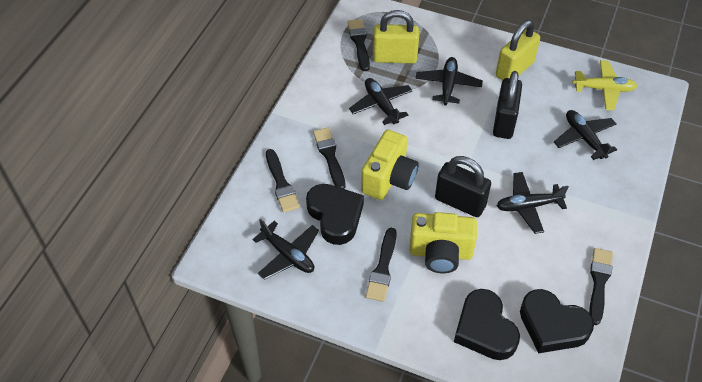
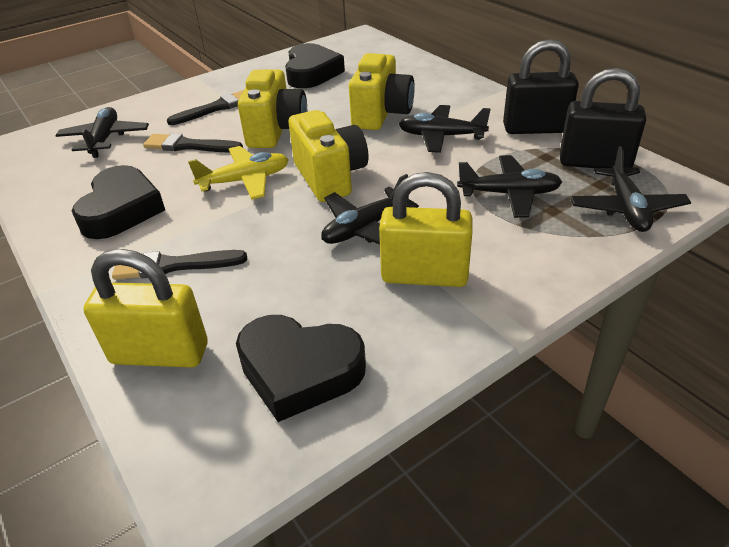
black brush: 5 -> 3
yellow camera: 2 -> 3

